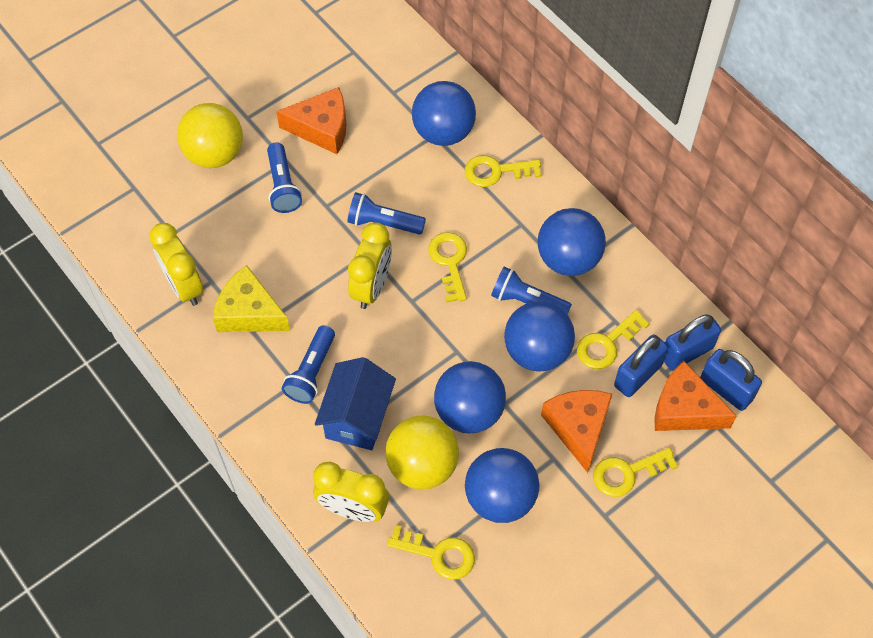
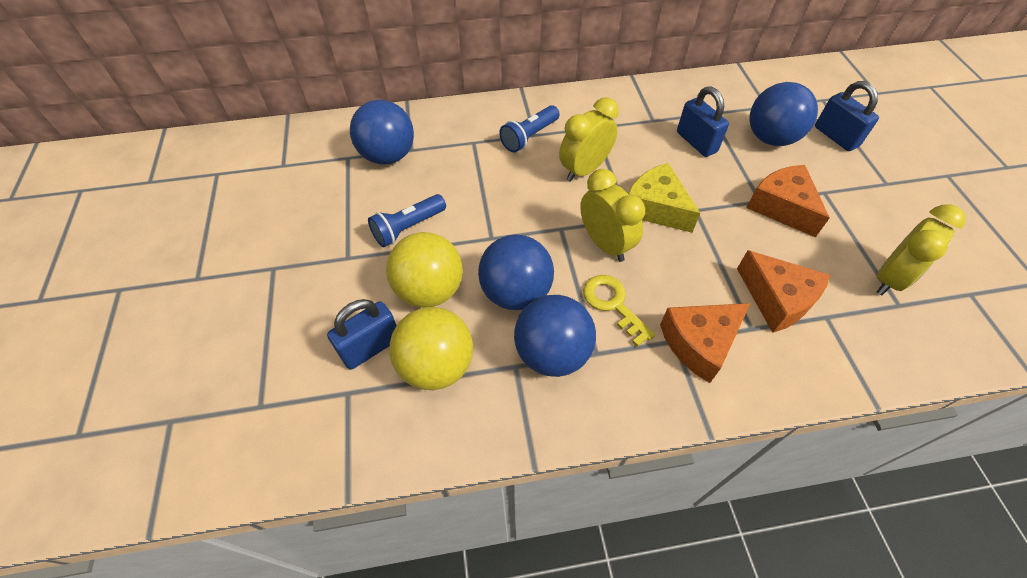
blue ball: 5 -> 4
blue flashlight: 4 -> 2
blue house: 1 -> 0
yellow key: 5 -> 1

